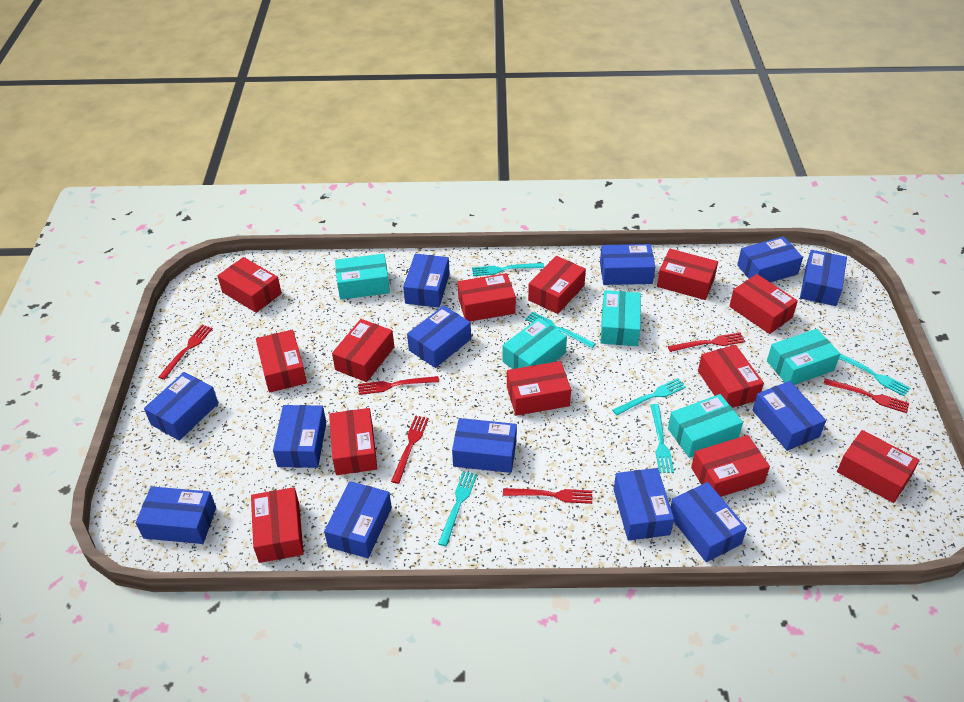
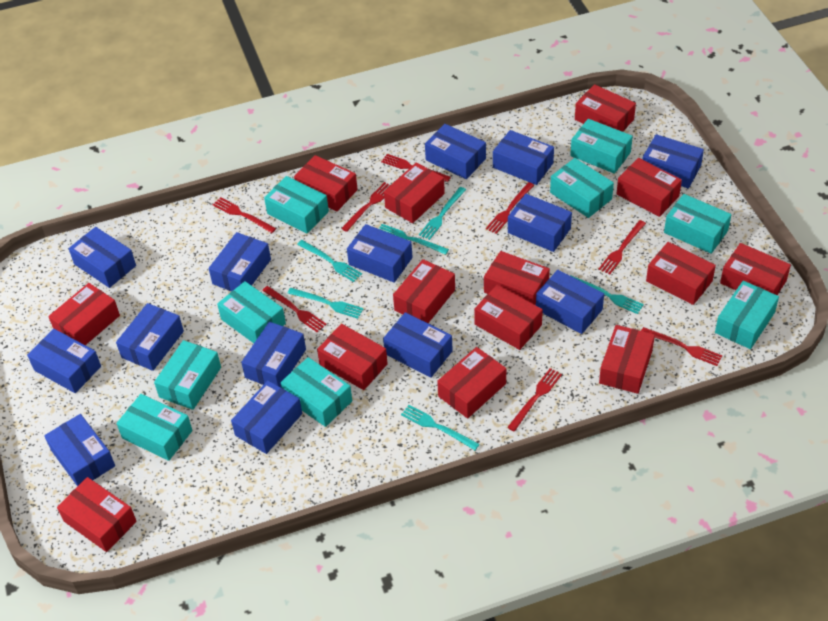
blue box: 13 -> 14
red box: 13 -> 14
red fork: 6 -> 8
turquoise box: 5 -> 9

